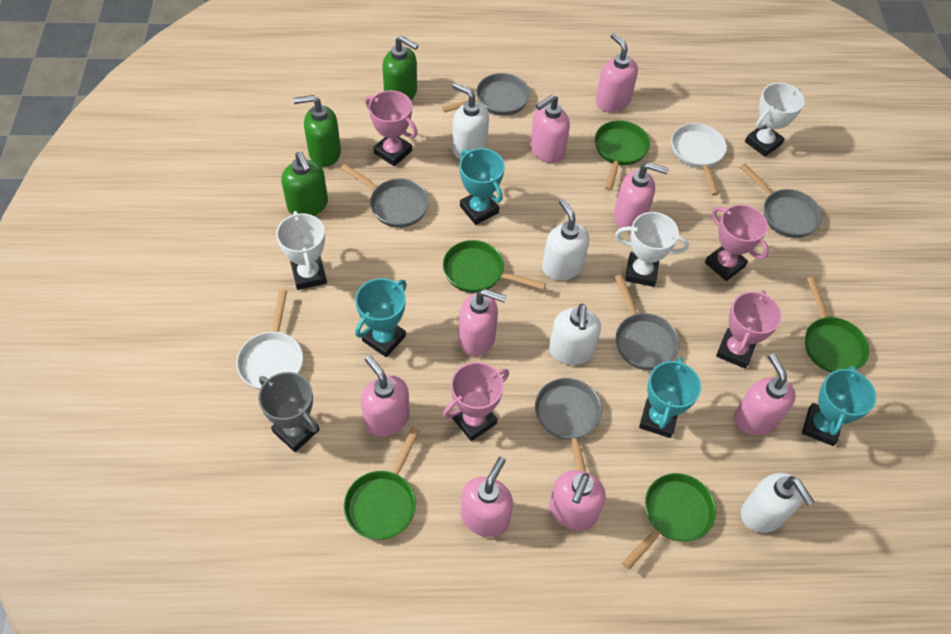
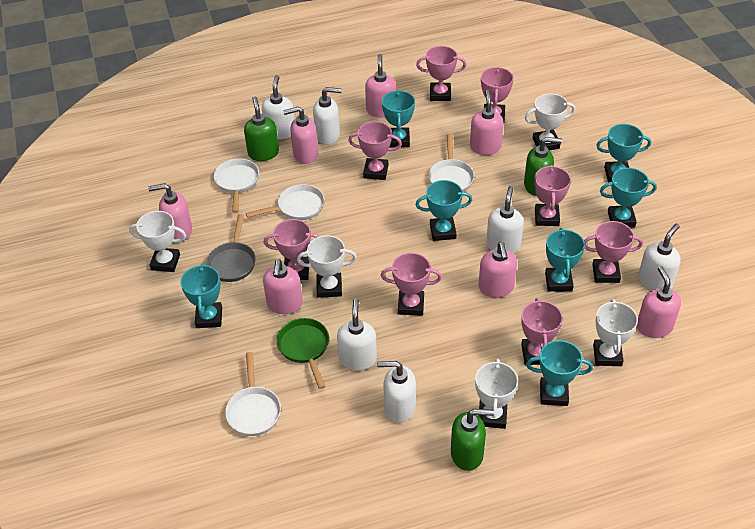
green pan: 5 -> 1
grey pan: 5 -> 1
grey trophy: 1 -> 0
pink soap dispenser: 8 -> 7
pink trophy: 4 -> 8
turquoise trophy: 4 -> 7
white pan: 2 -> 4
white soap dispenser: 4 -> 6
white trophy: 3 -> 5

